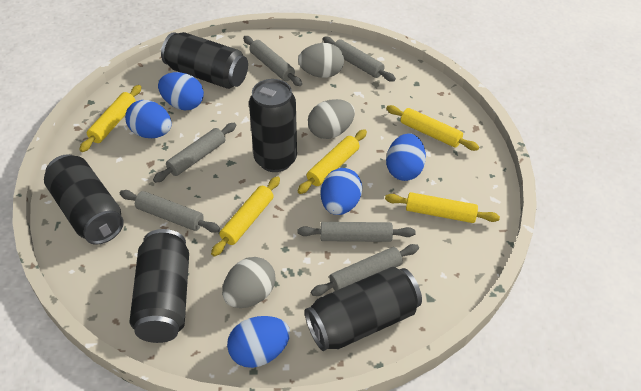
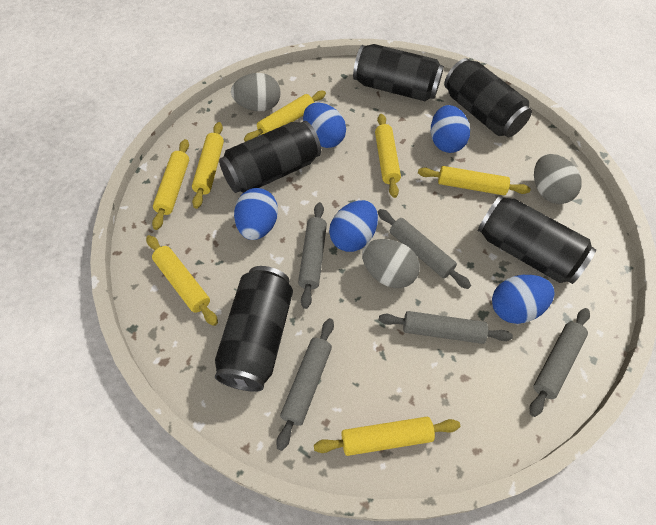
grey rolling pin: 6 -> 5
yellow rolling pin: 5 -> 7

